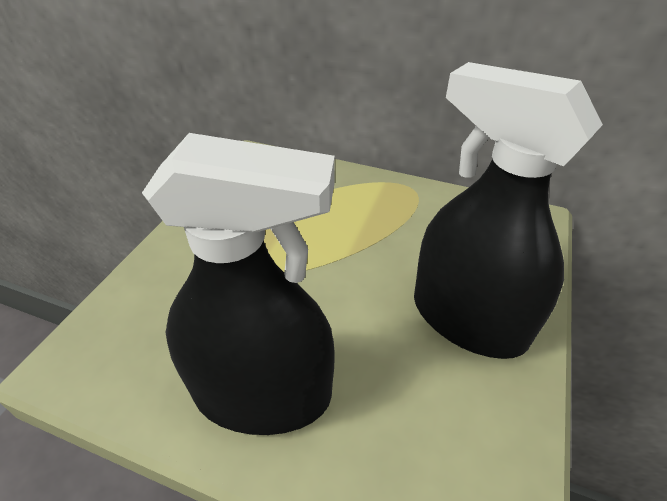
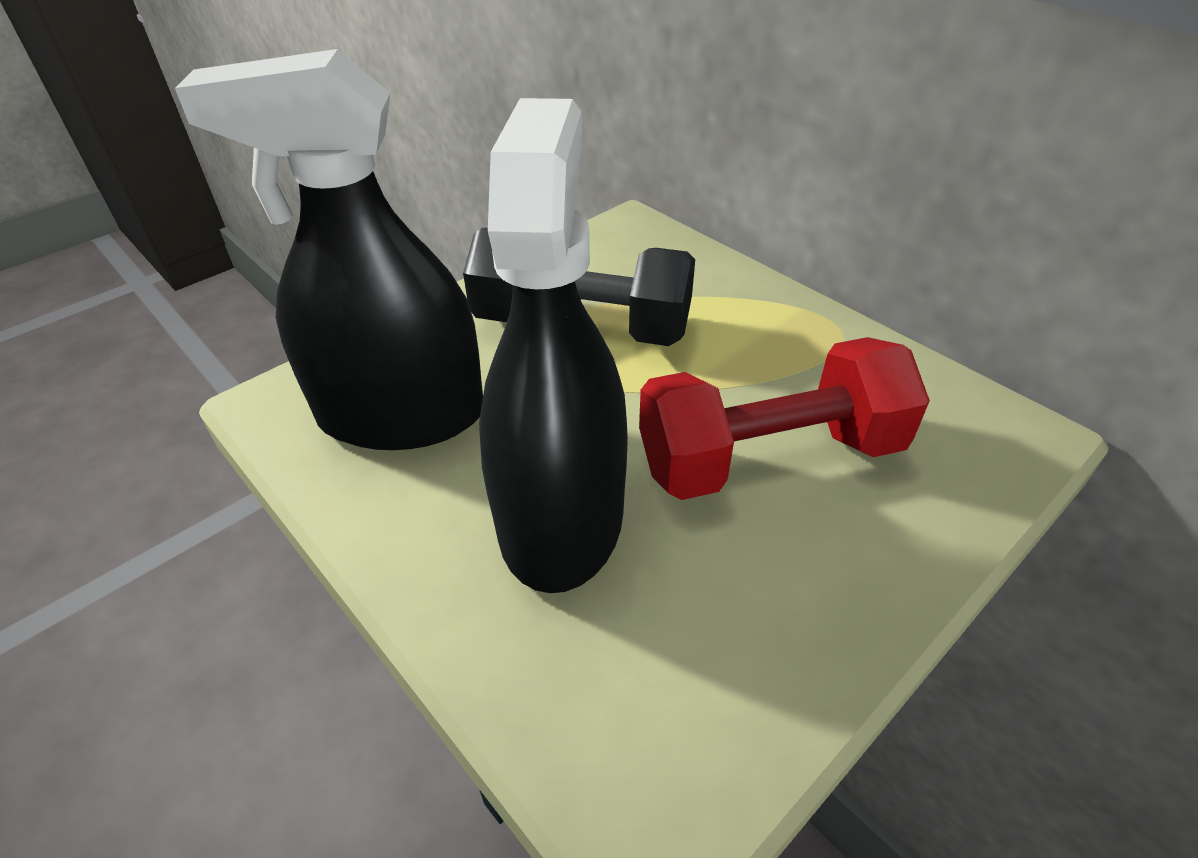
black dumbbell: 0 -> 1
red dumbbell: 0 -> 1

